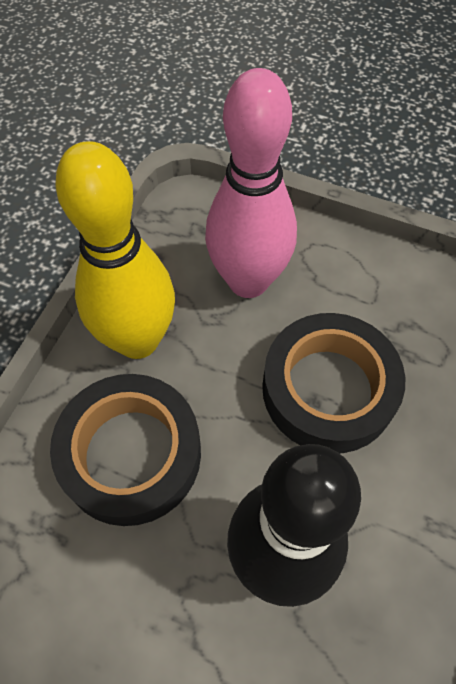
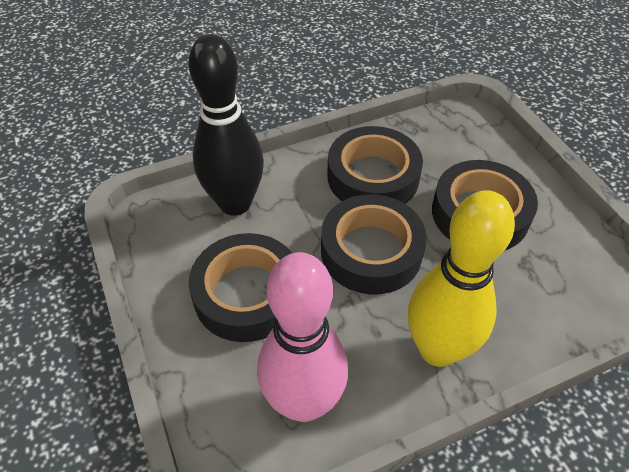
black tape: 2 -> 4

